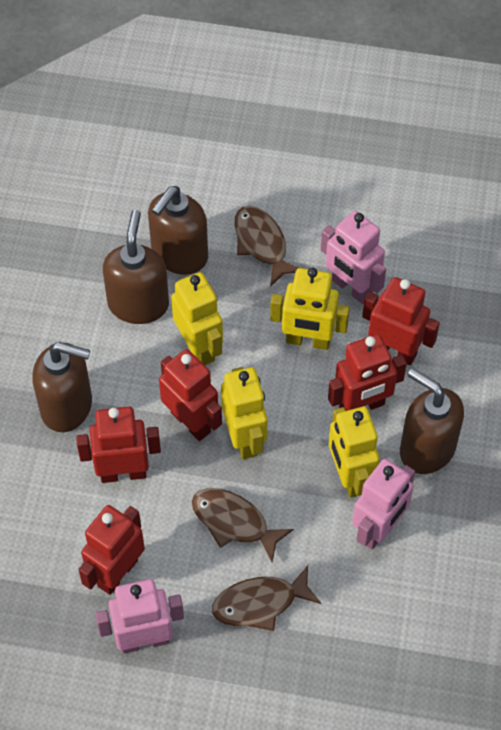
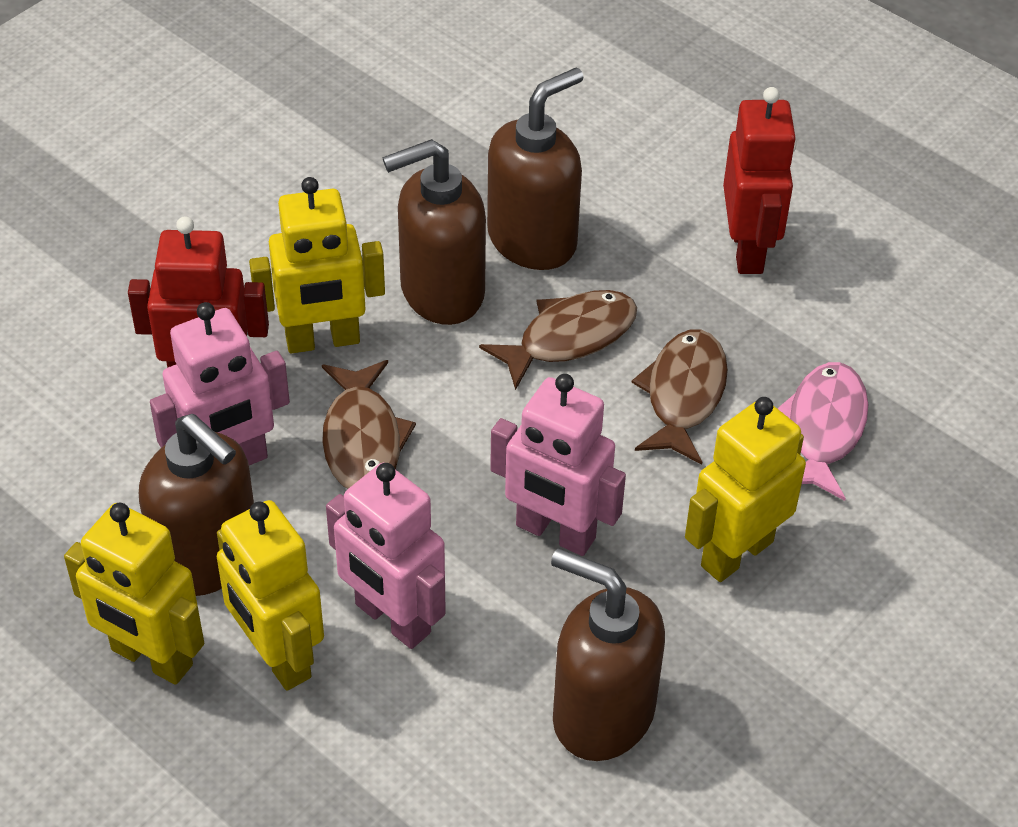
pink fish: 0 -> 1
red robot: 5 -> 2

